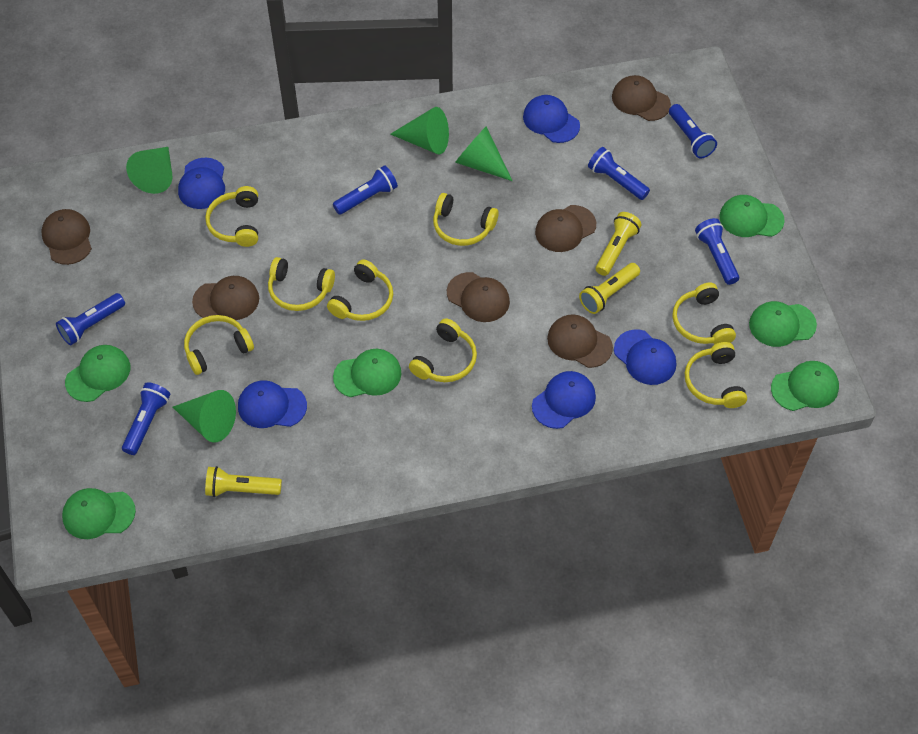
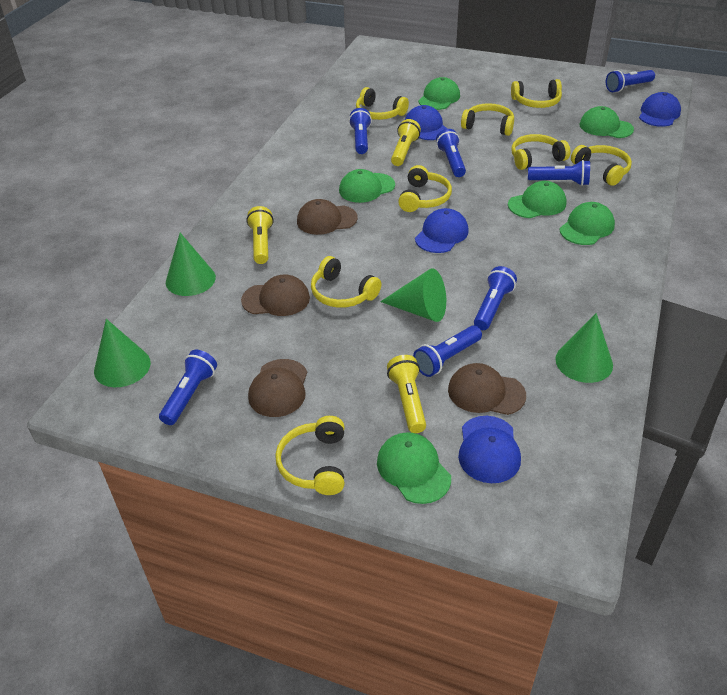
blue cap: 5 -> 4
blue flashlight: 6 -> 7
brown cap: 6 -> 4

